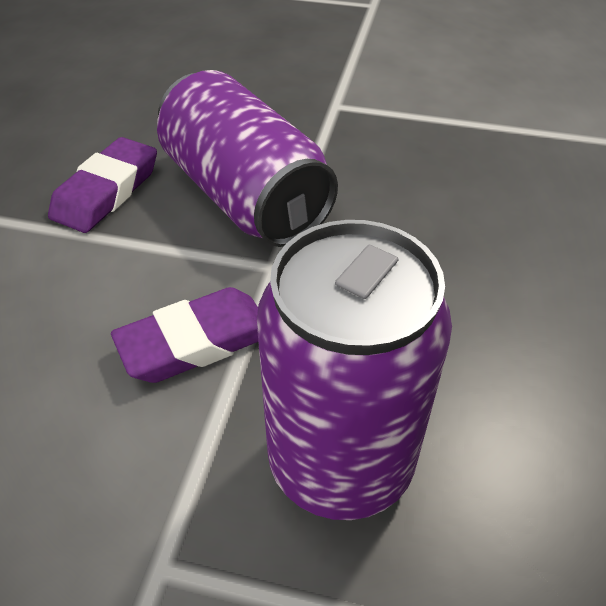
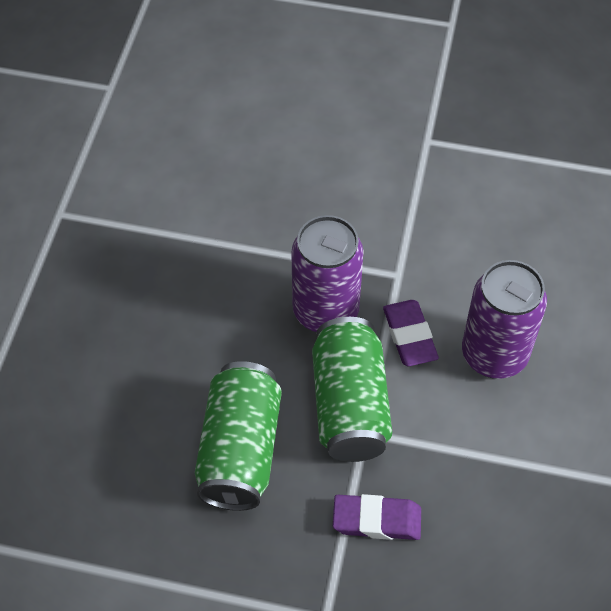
green can: 0 -> 2

